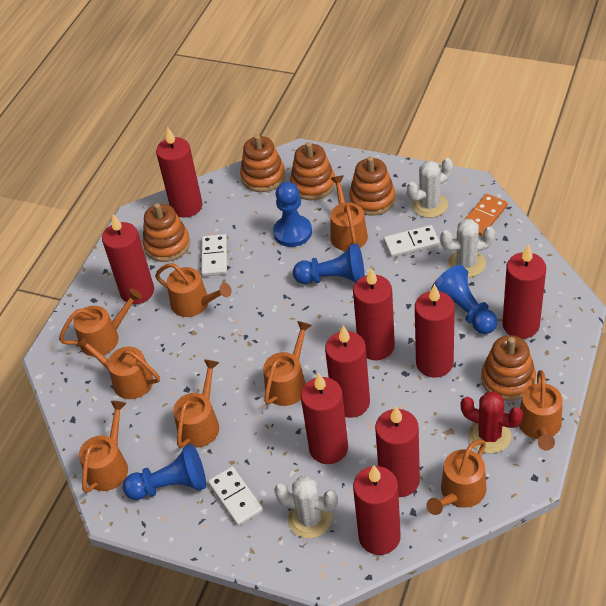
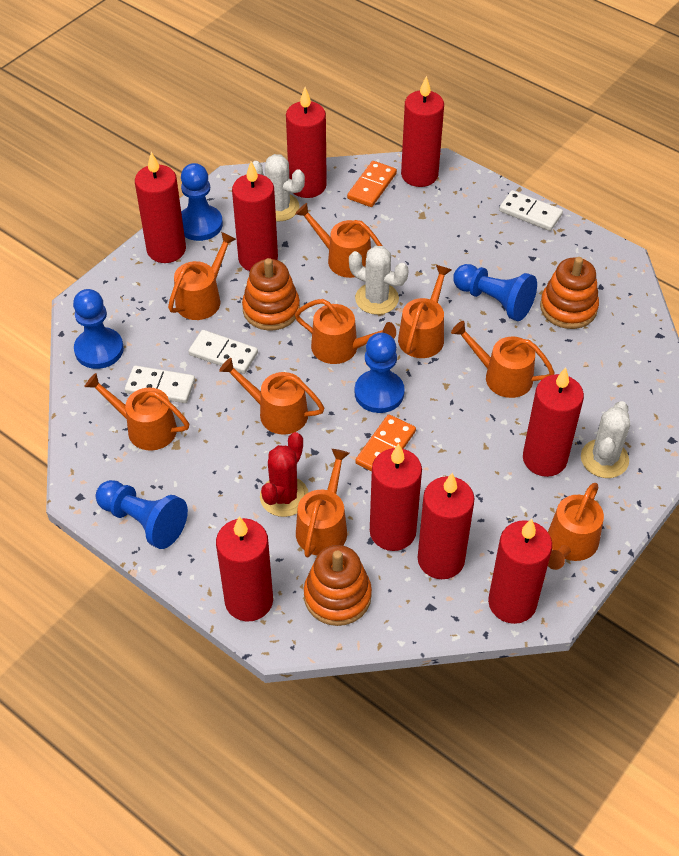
blue pawn: 4 -> 5
orange domino: 1 -> 2
orange stacking toy: 5 -> 3

